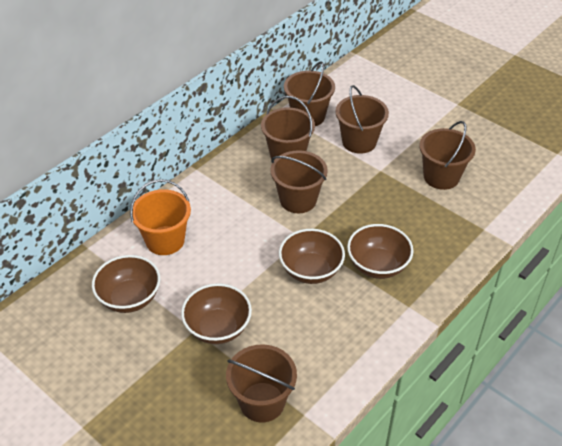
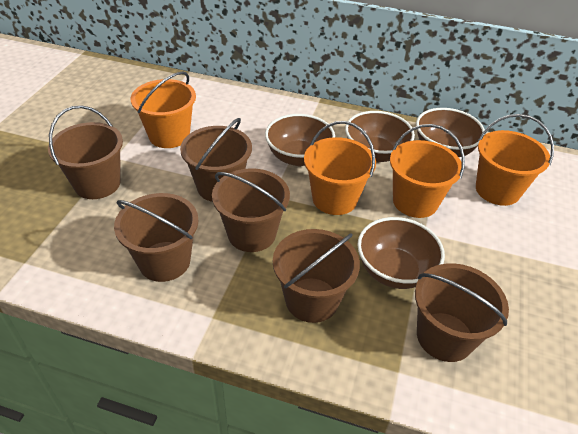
orange bucket: 1 -> 4

